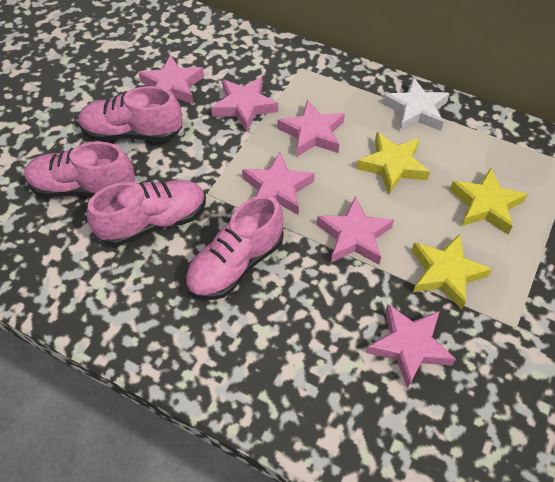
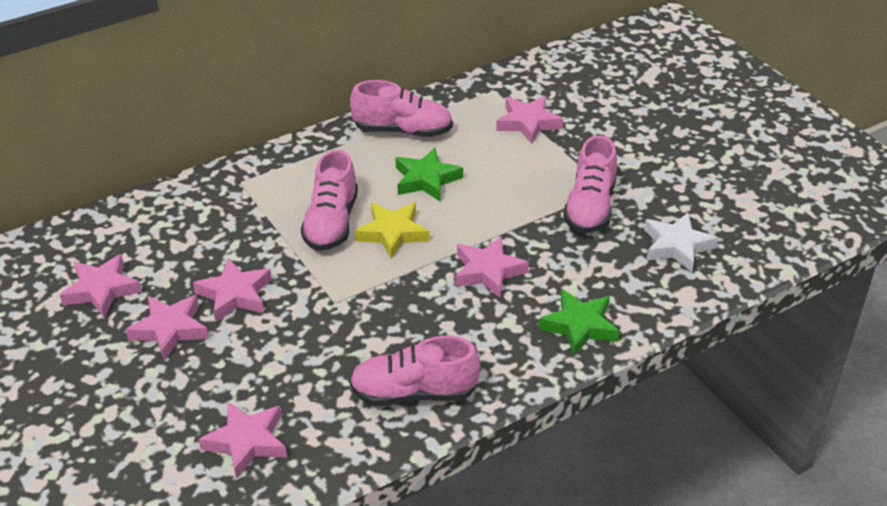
green star: 0 -> 2
yellow star: 3 -> 1

